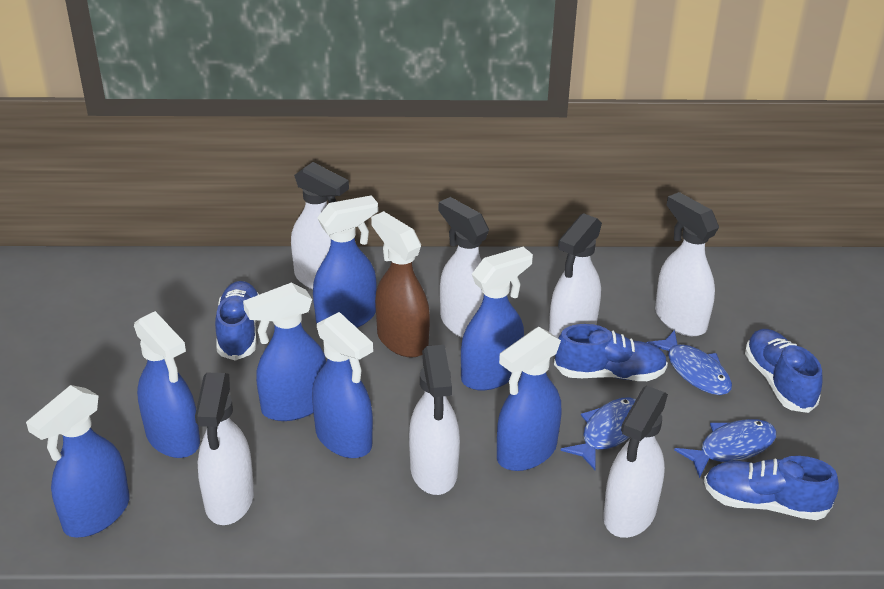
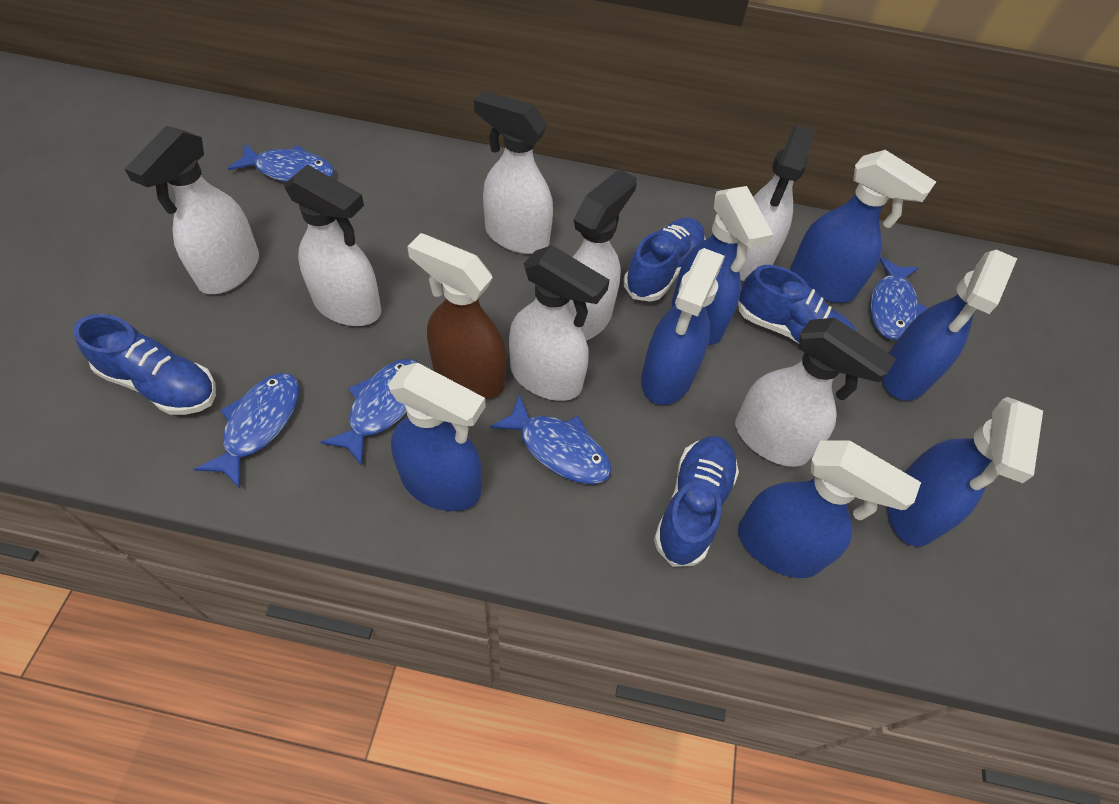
blue fish: 3 -> 5

